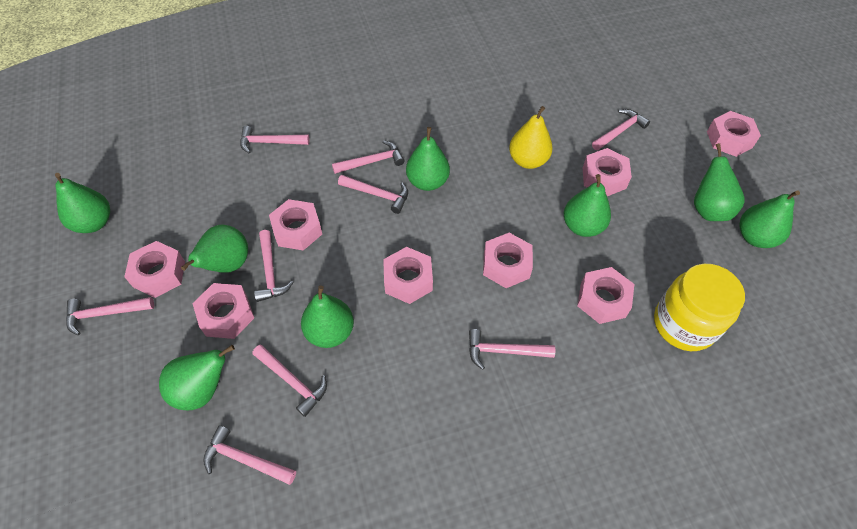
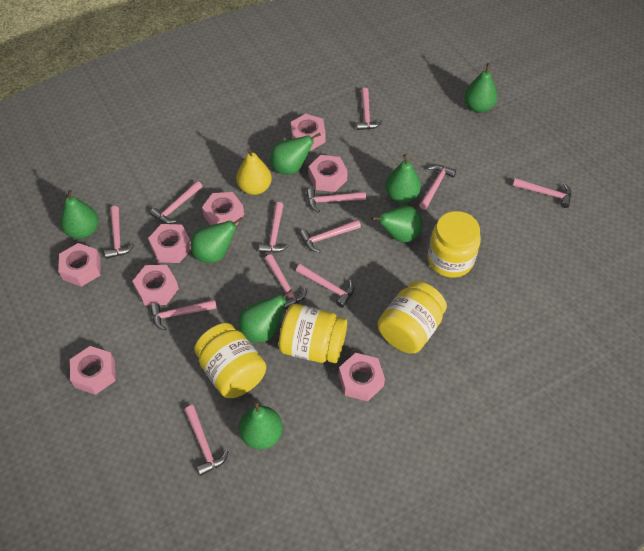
pink hammer: 9 -> 12
yellow jar: 1 -> 4

